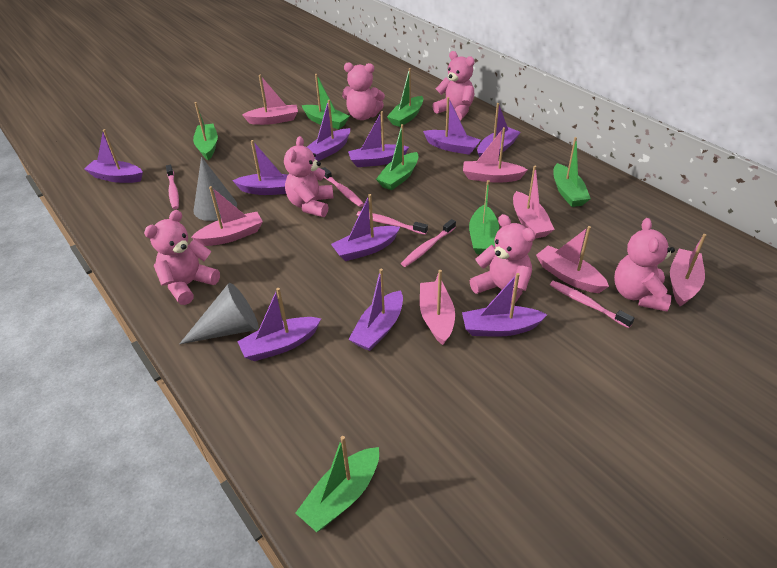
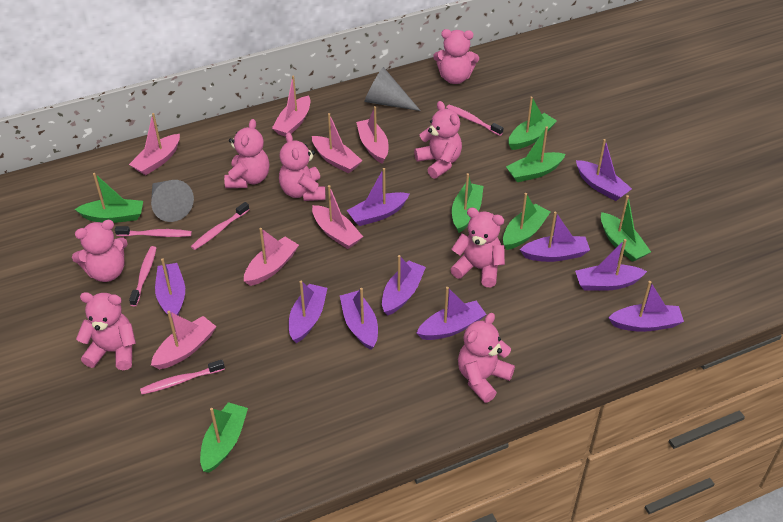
pink teddy bear: 6 -> 8

